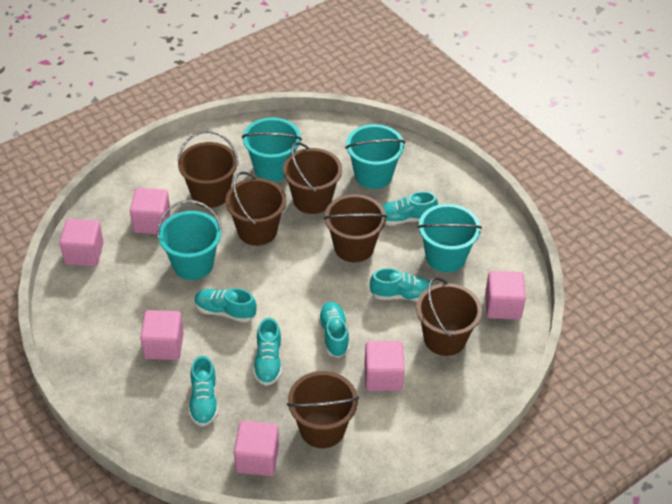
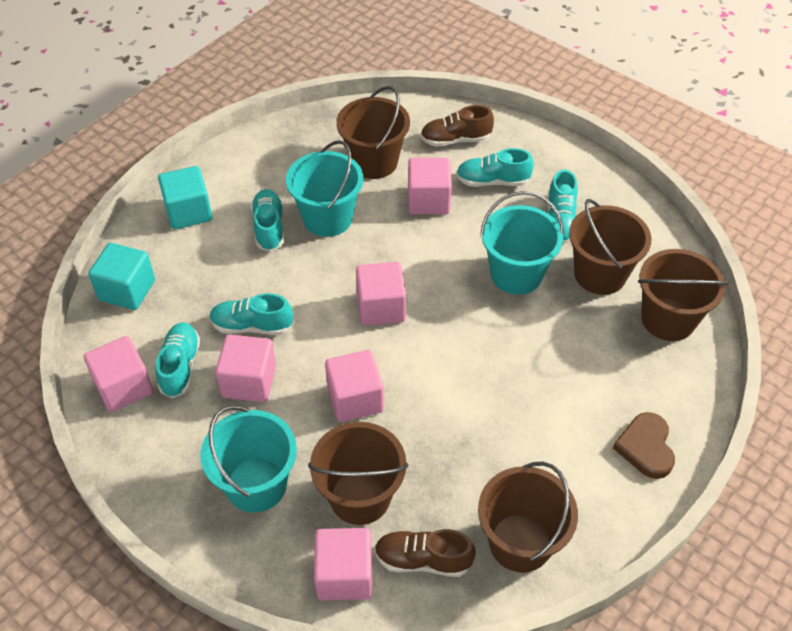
brown bucket: 6 -> 5
brown heart: 0 -> 1
brown shoe: 0 -> 2
turquoise bucket: 4 -> 3
turquoise cube: 0 -> 2
turquoise shoe: 6 -> 5

